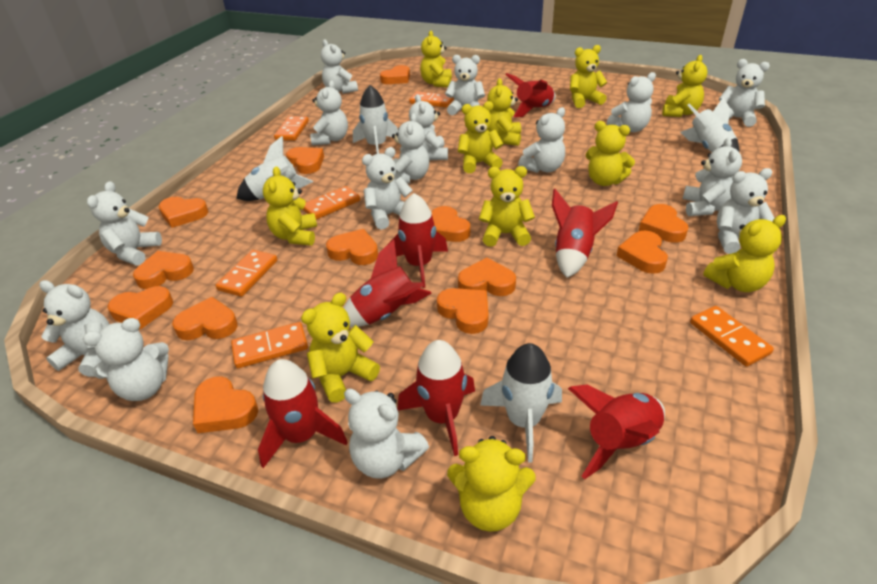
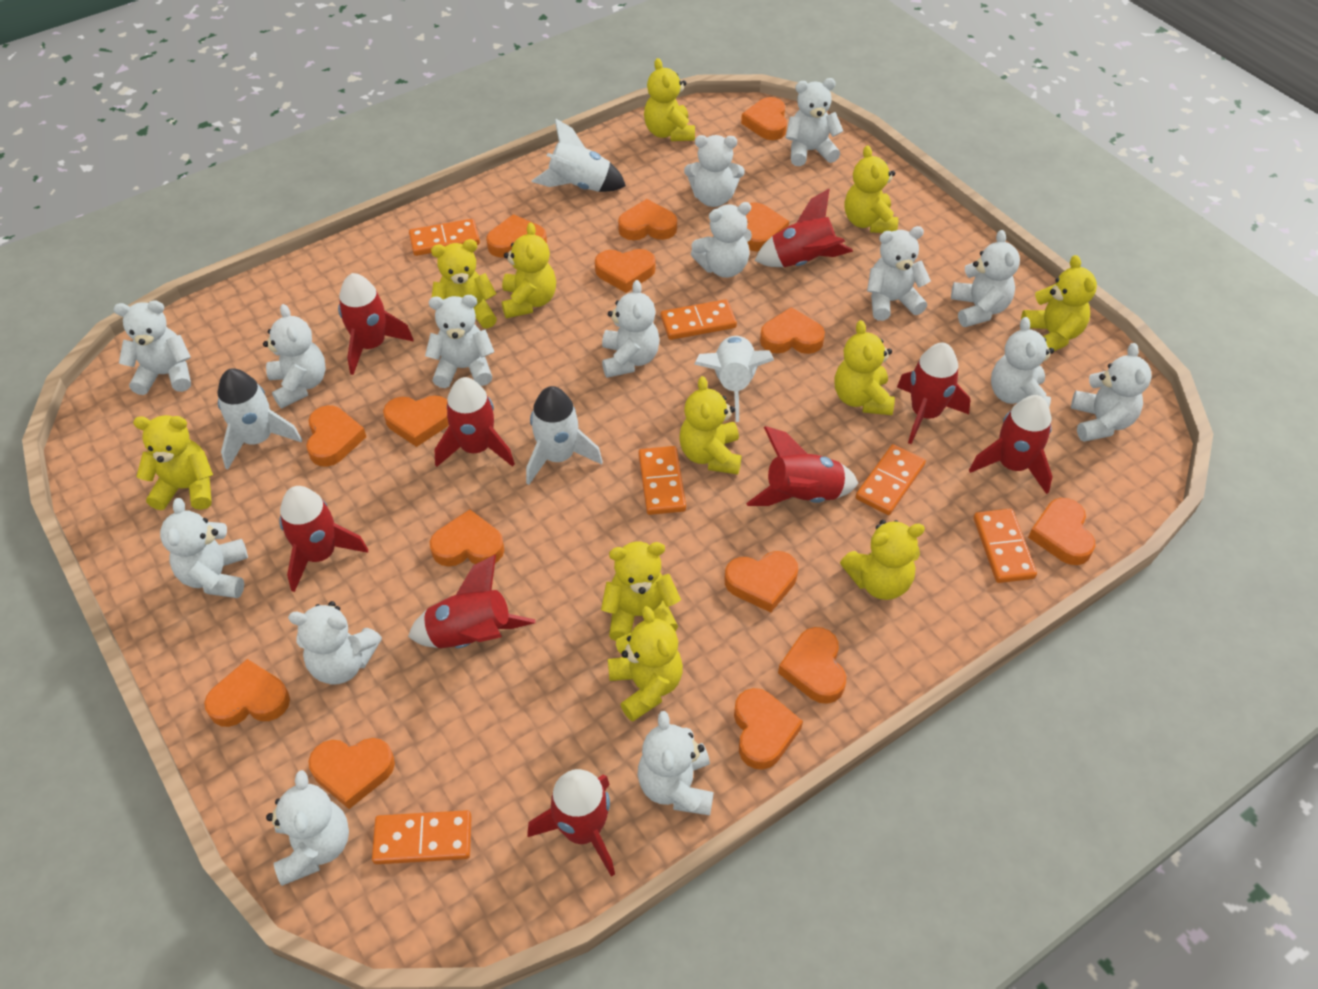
orange heart: 13 -> 15
red rocket: 7 -> 9

